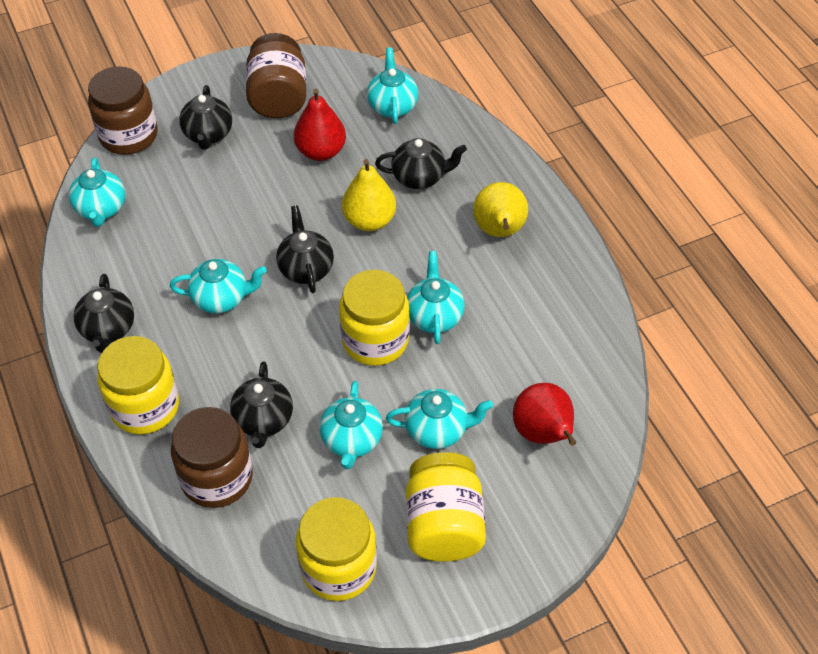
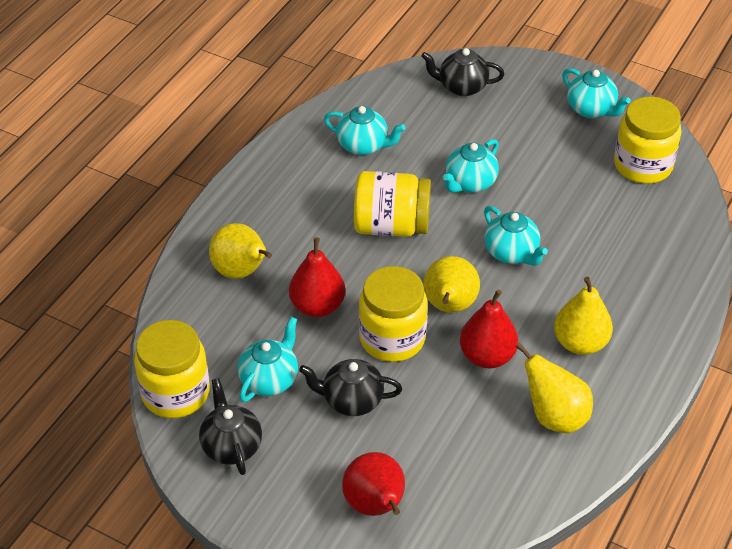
black teapot: 5 -> 3
brown jar: 3 -> 0
red pear: 2 -> 3
turquoise teapot: 6 -> 5
yellow pear: 2 -> 4

